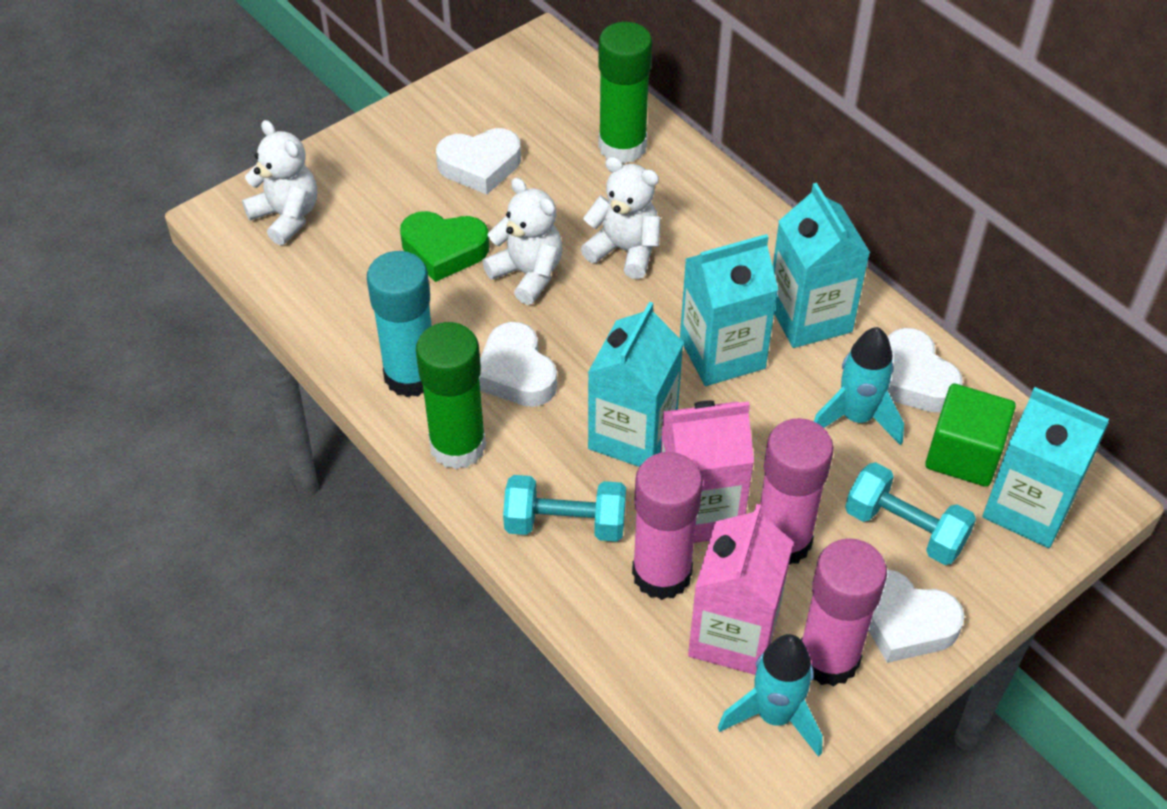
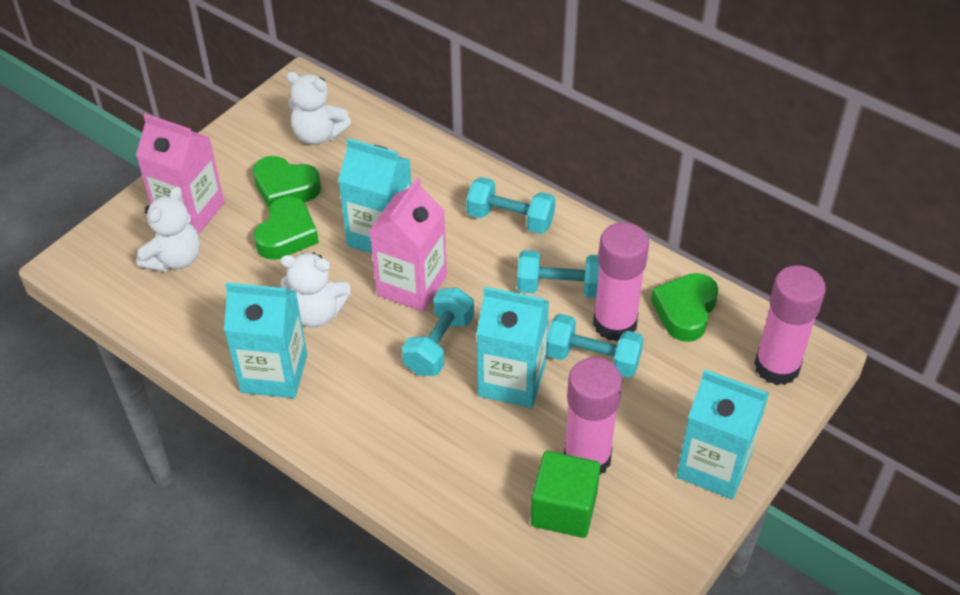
green glue stick: 2 -> 0
green heart: 1 -> 3
turquoise dumbbell: 2 -> 4
turquoise glue stick: 1 -> 0
turquoise rocket: 2 -> 0
white heart: 4 -> 0

